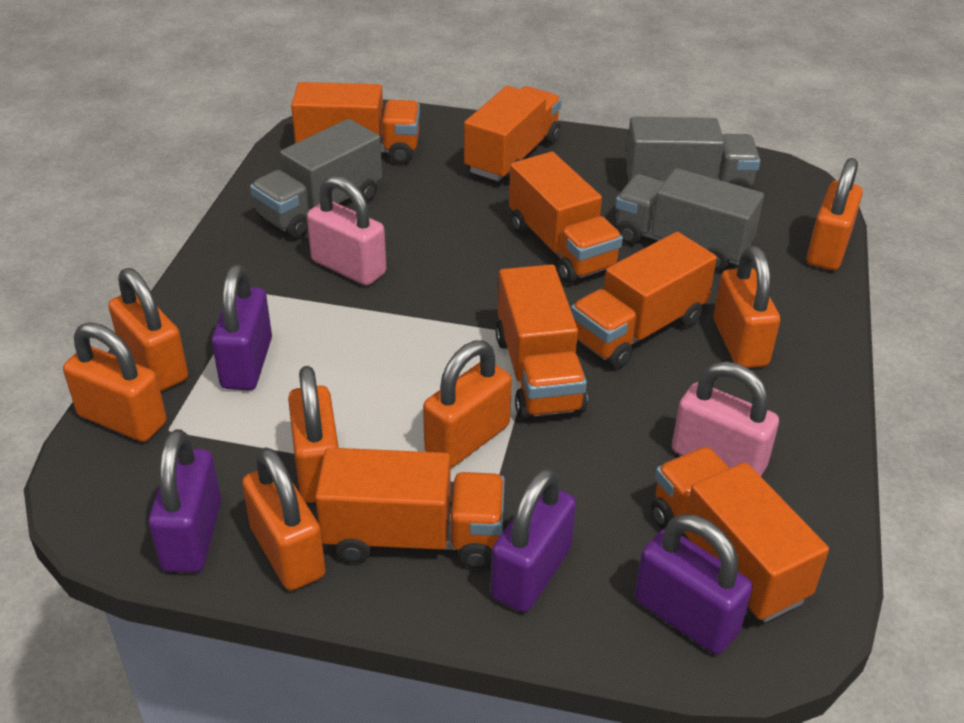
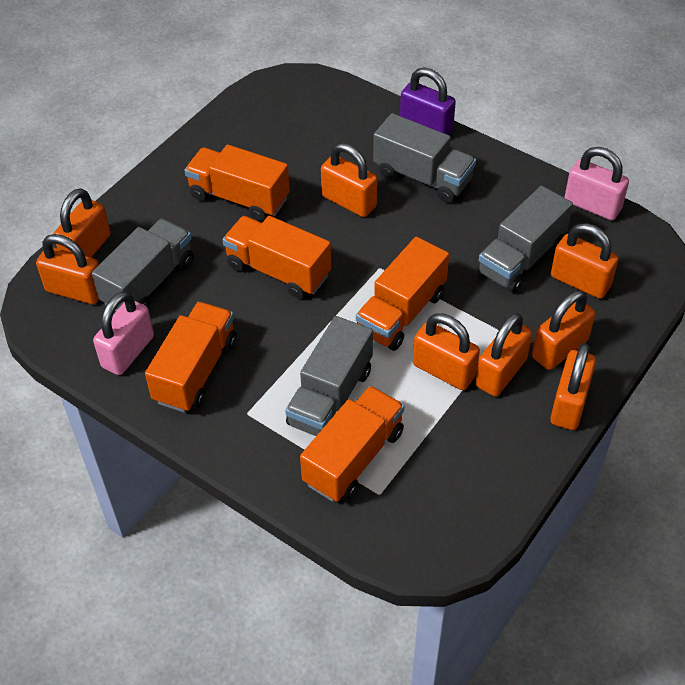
grey truck: 3 -> 4
orange padlock: 7 -> 8
orange truck: 7 -> 5
purple padlock: 4 -> 1

